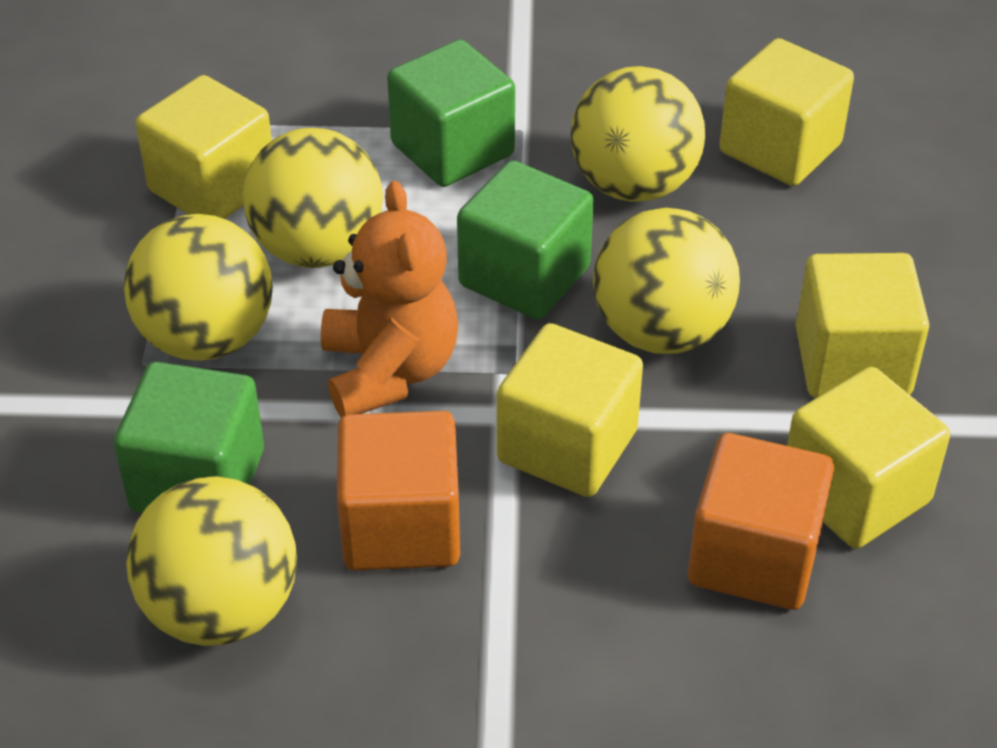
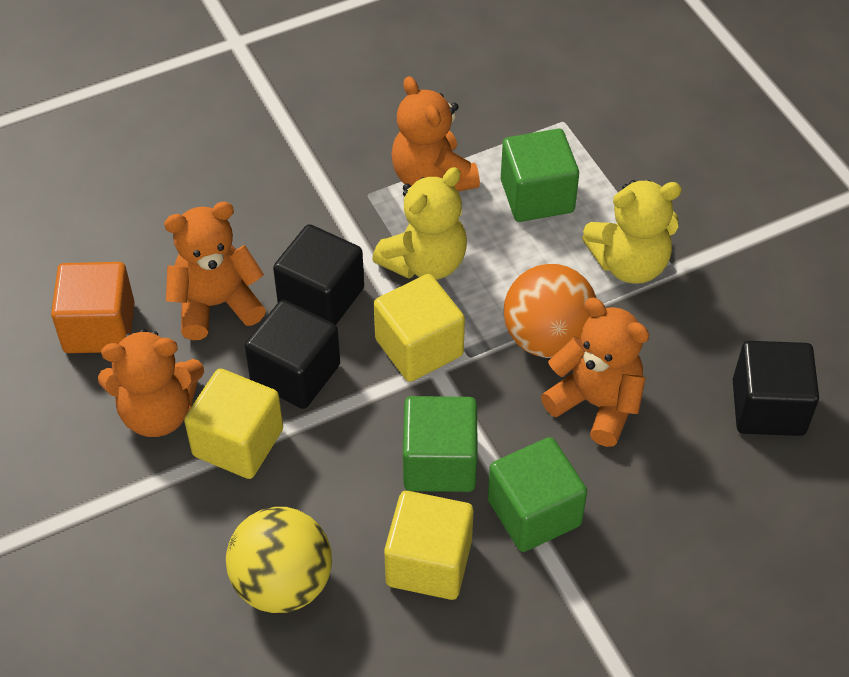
black cube: 0 -> 3
orange ball: 0 -> 1
orange cube: 2 -> 1
orange teddy bear: 1 -> 4
yellow ball: 5 -> 1
yellow cube: 5 -> 3
yellow teddy bear: 0 -> 2

